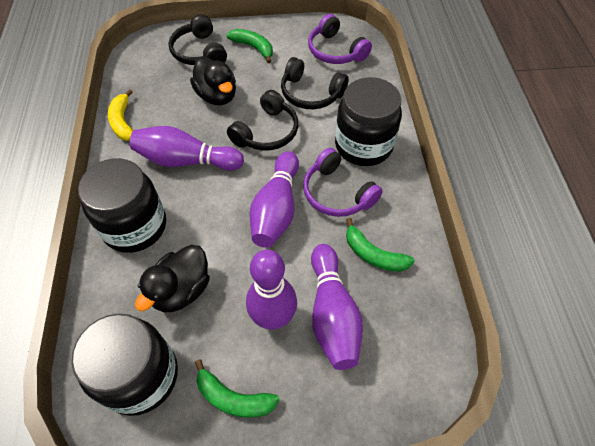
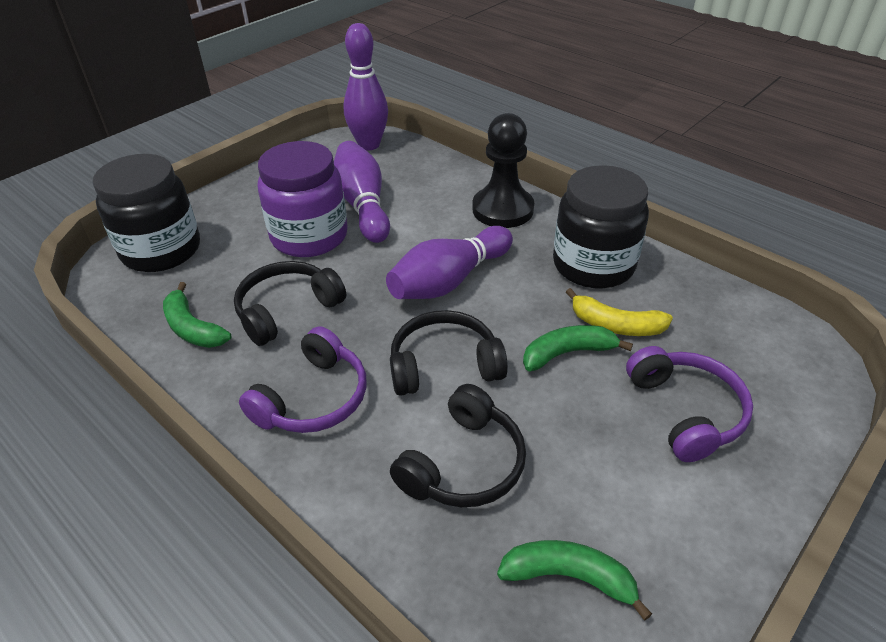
black duck: 2 -> 0
black jar: 3 -> 2
black pawn: 0 -> 1
purple bowling pin: 4 -> 3
purple jar: 0 -> 1

